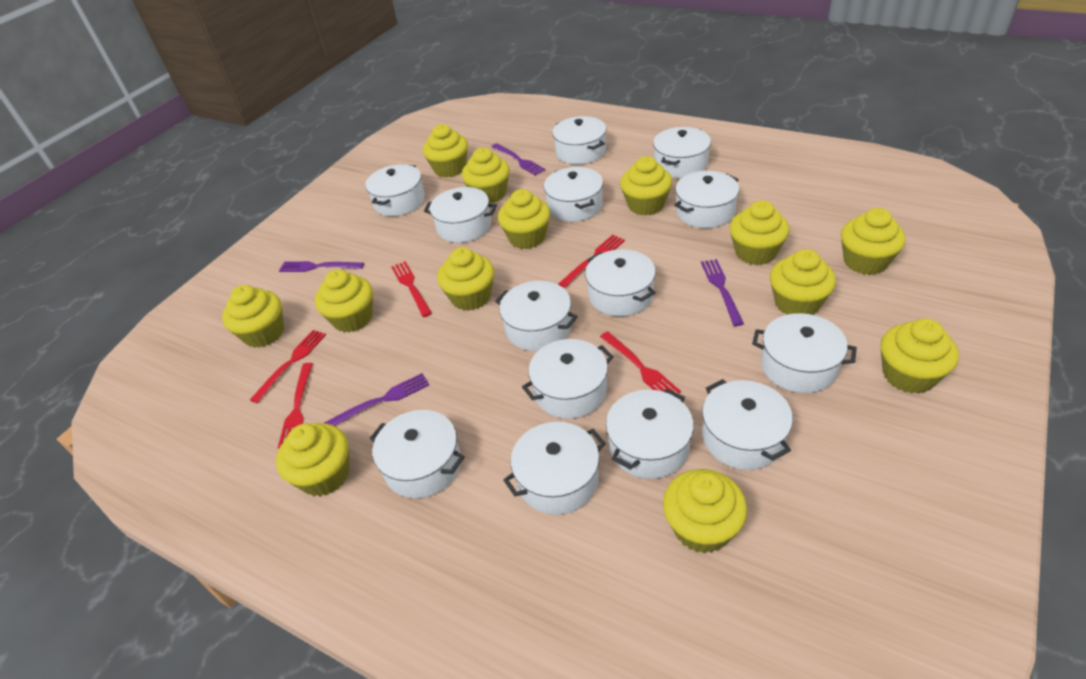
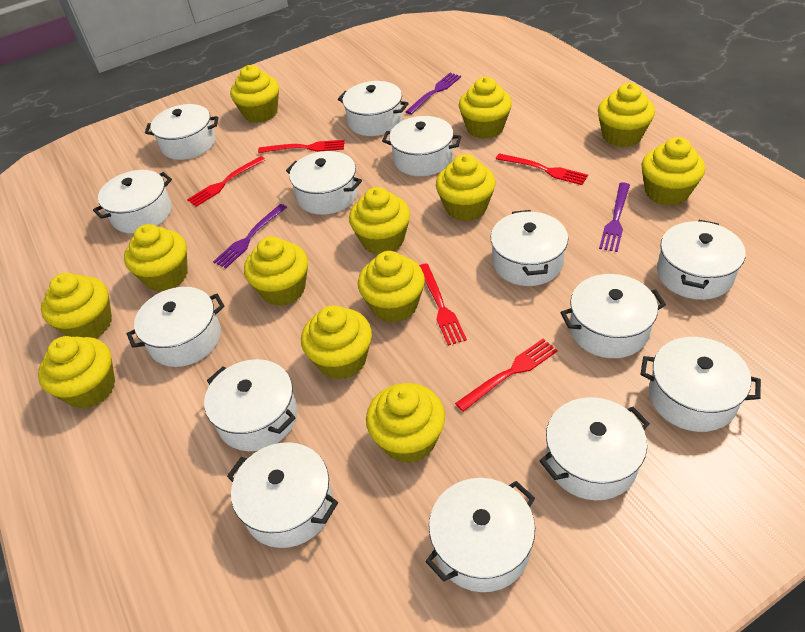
purple fork: 4 -> 3

